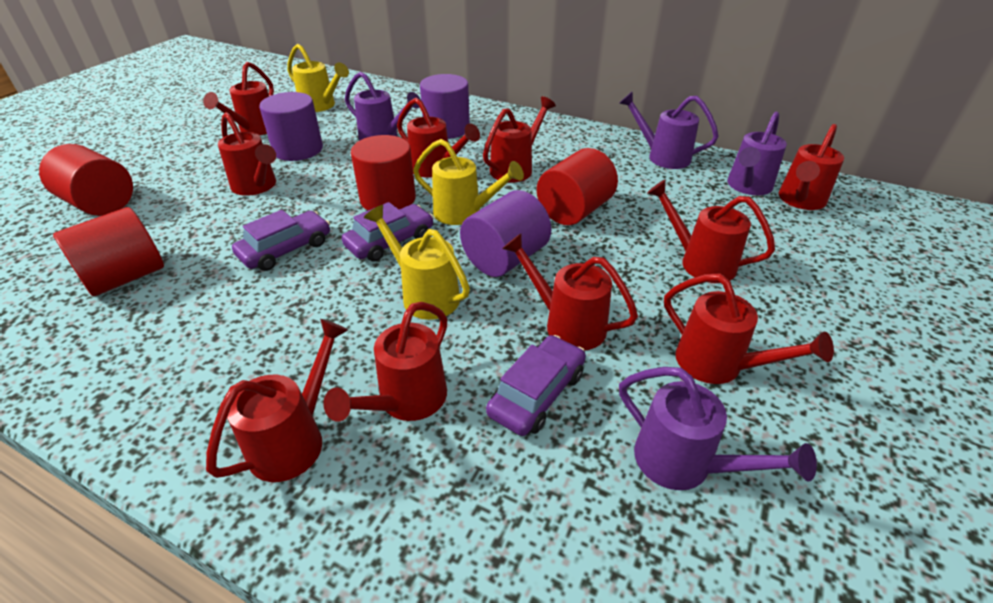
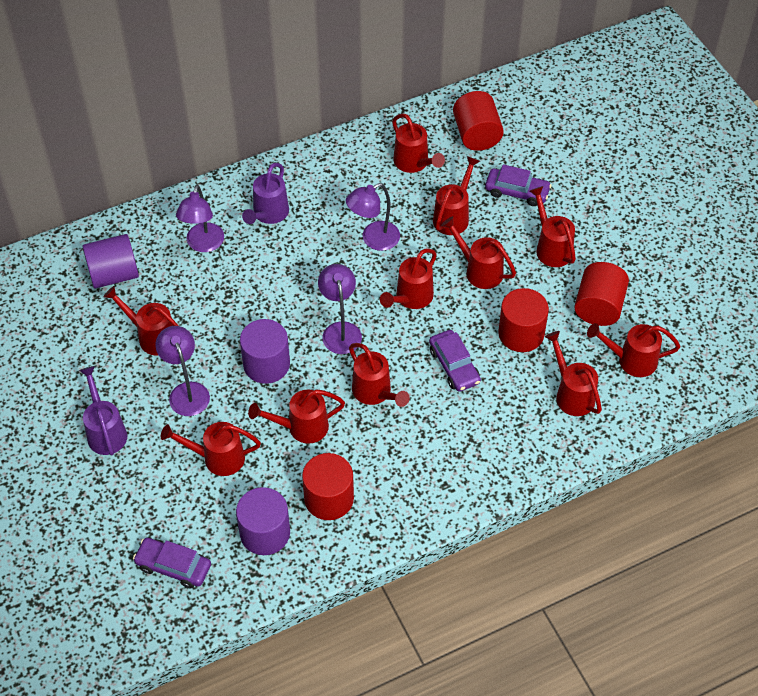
purple lamp: 0 -> 4
purple watering can: 4 -> 2
red watering can: 10 -> 11
yellow watering can: 3 -> 0

